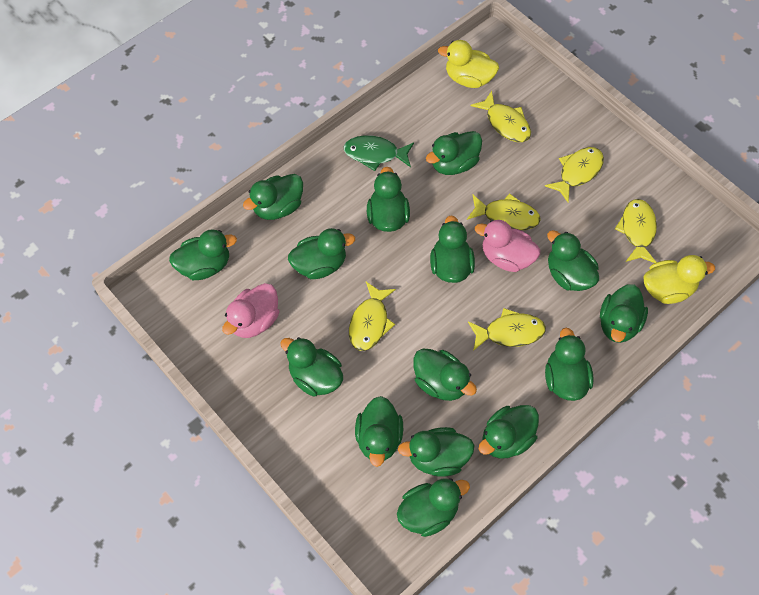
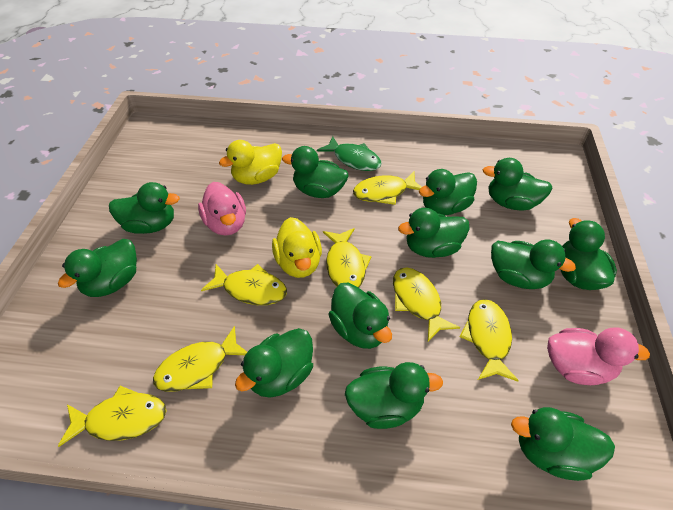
green duck: 15 -> 12
yellow fish: 6 -> 7

